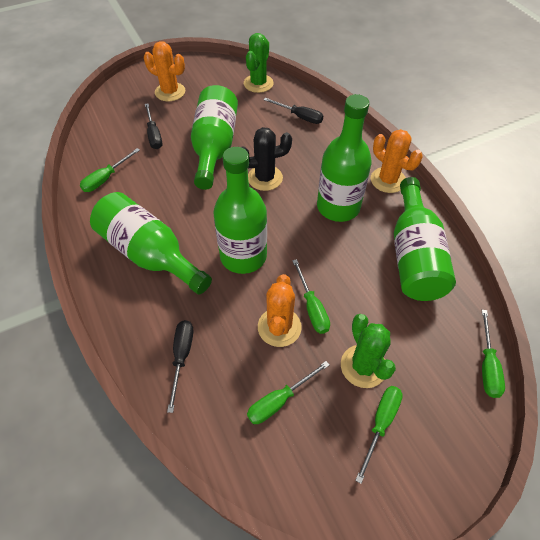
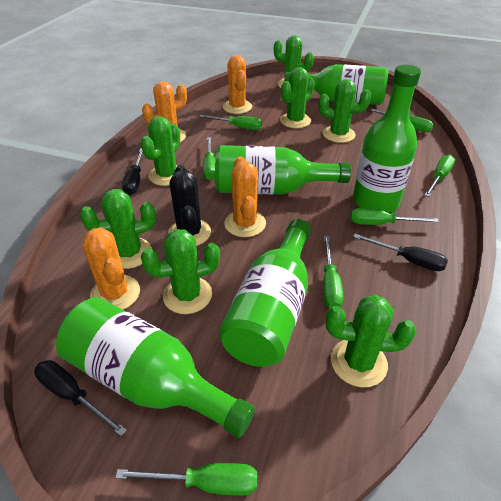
green cactus: 2 -> 7
green screwdriver: 5 -> 7
orange cactus: 3 -> 4

